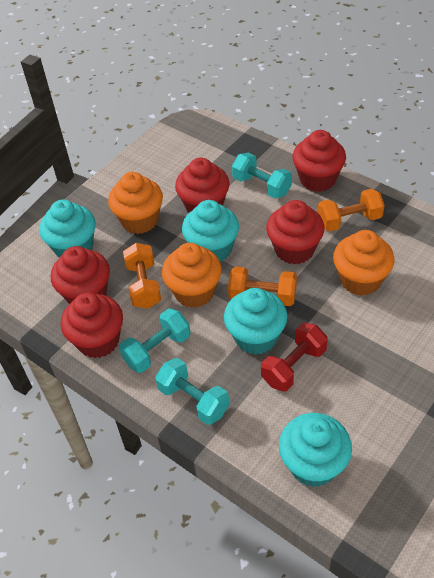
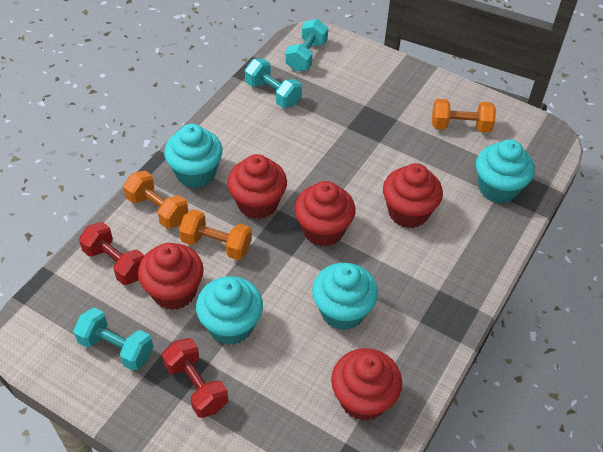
orange cupcake: 3 -> 0
red dumbbell: 1 -> 2

